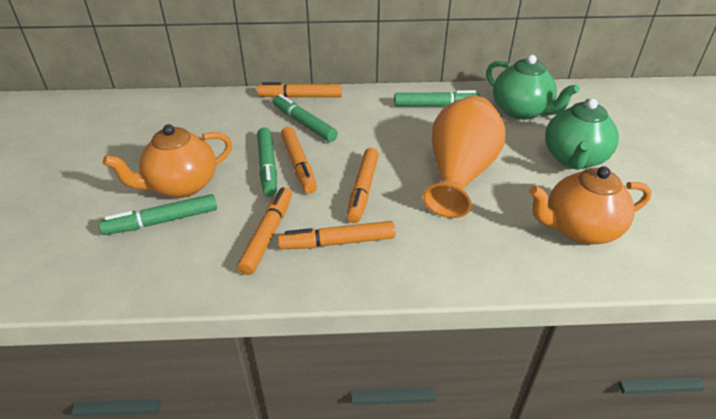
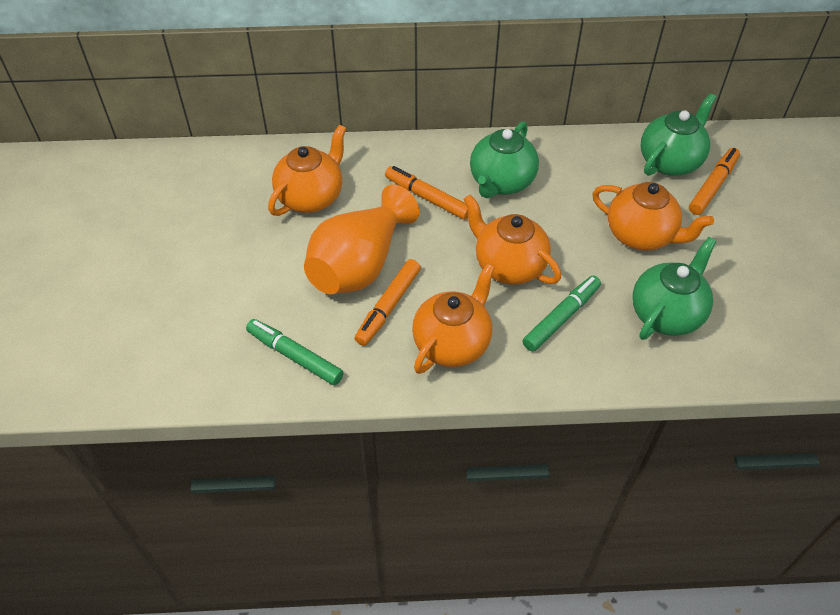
green marker: 4 -> 2
green teapot: 2 -> 3
orange marker: 5 -> 3
orange teapot: 2 -> 4

